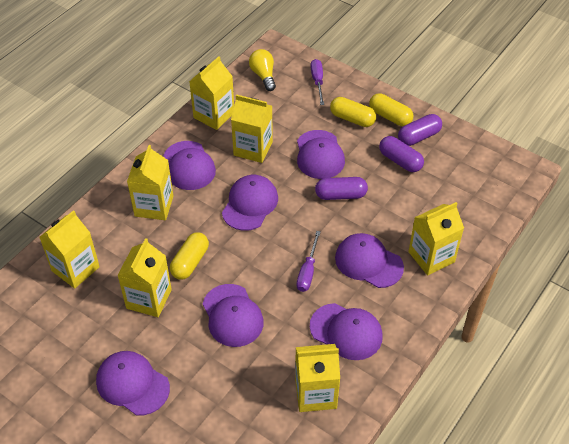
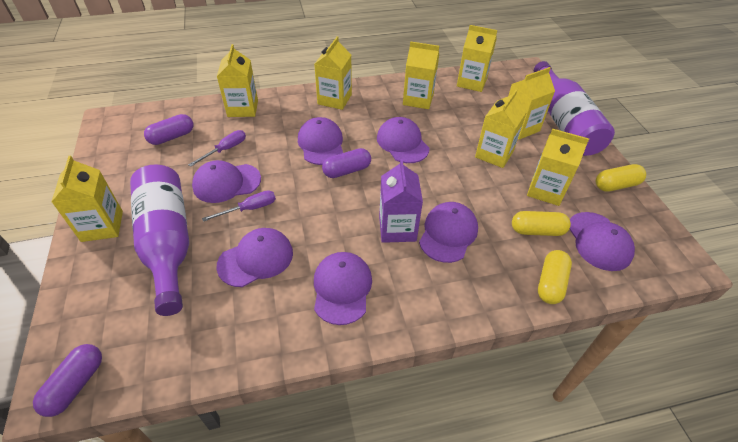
purple bottle: 0 -> 2
purple carton: 0 -> 1
yellow carton: 7 -> 8
yellow light bulb: 1 -> 0

